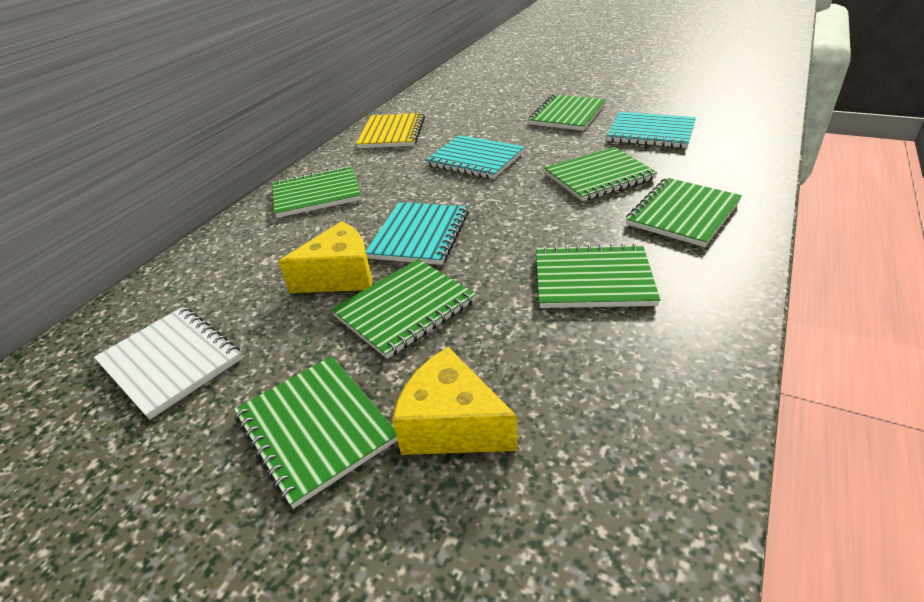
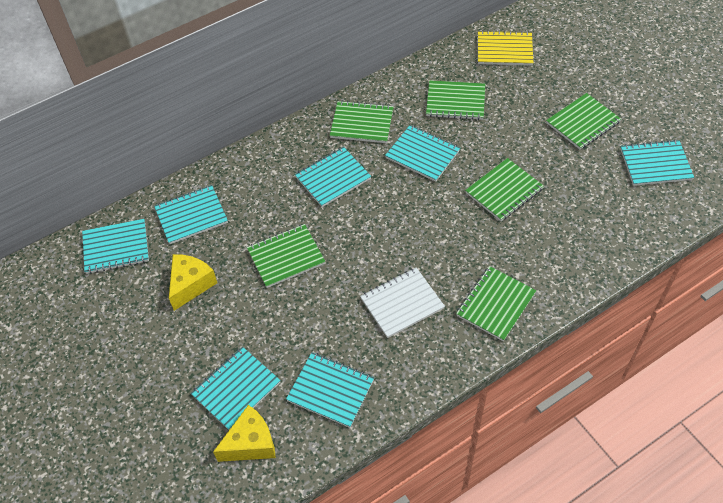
green notebook: 7 -> 6
turquoise notebook: 3 -> 7

